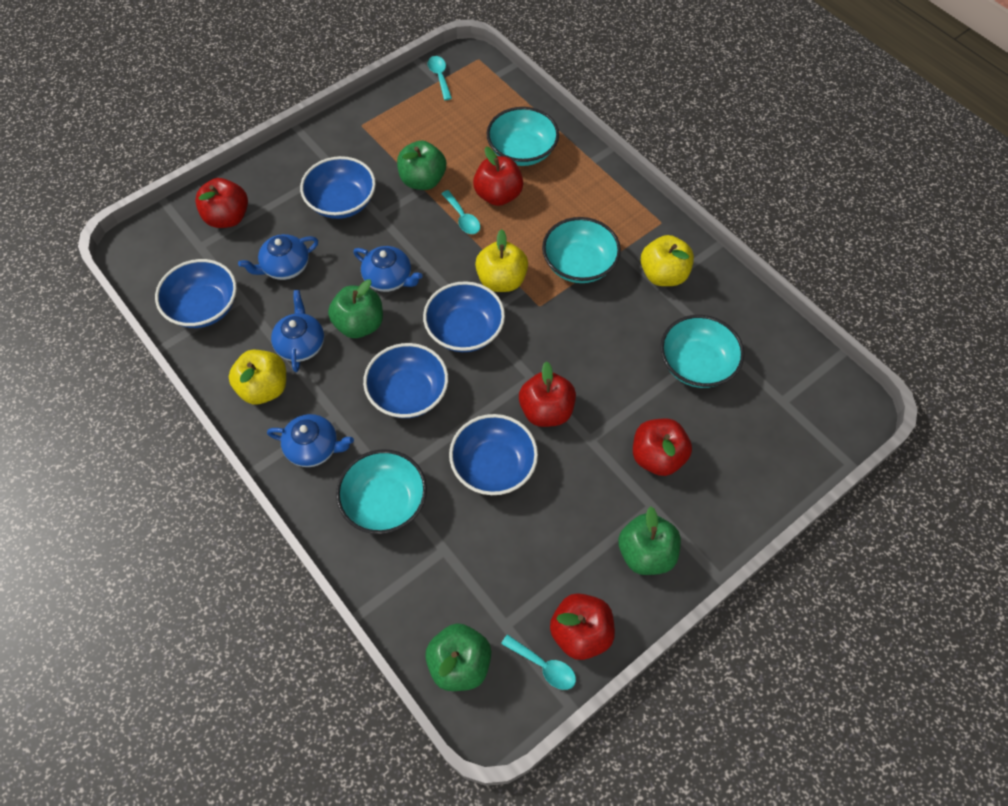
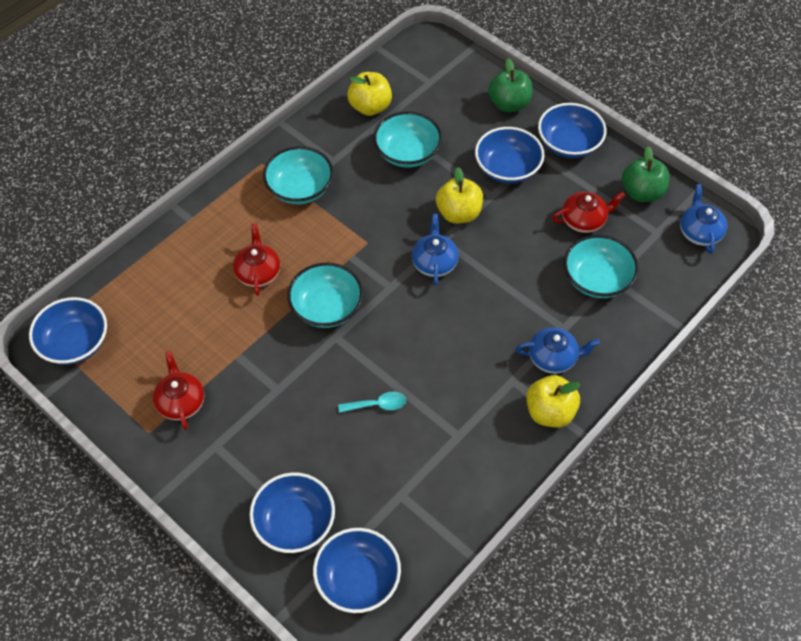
blue teapot: 4 -> 3
green apple: 4 -> 2
red apple: 5 -> 0
red teapot: 0 -> 3
turquoise spoon: 3 -> 1

